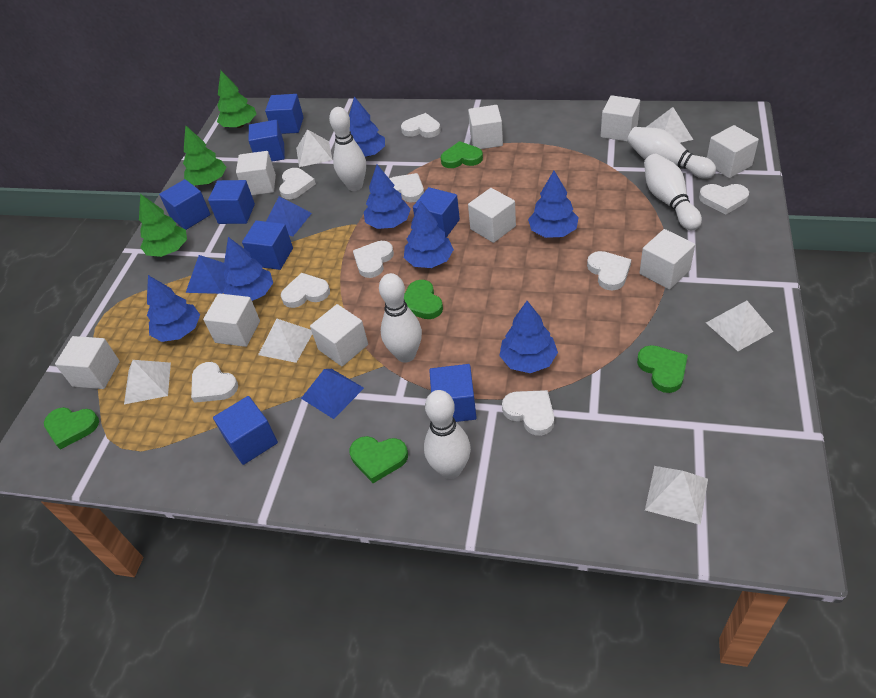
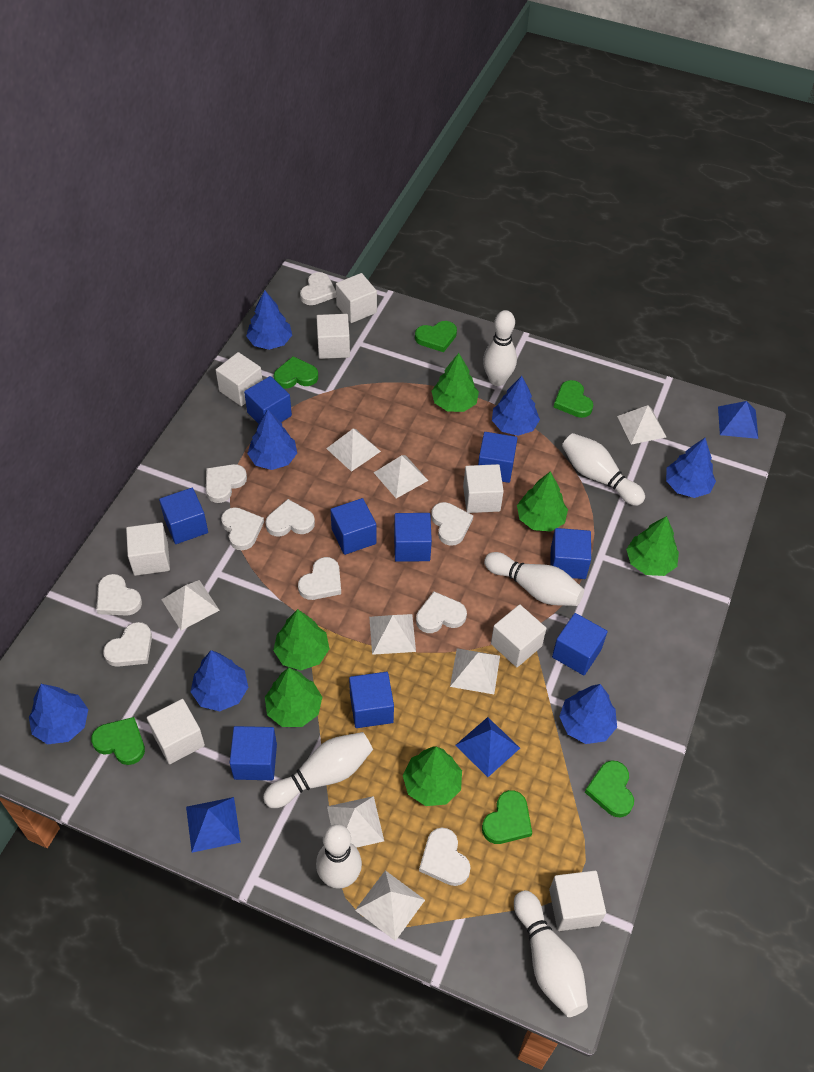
blue cube: 8 -> 9
green heart: 5 -> 6
green tree: 3 -> 6
white bowling pin: 5 -> 6
white cube: 9 -> 8
white heart: 9 -> 10
white pyramid: 6 -> 8

